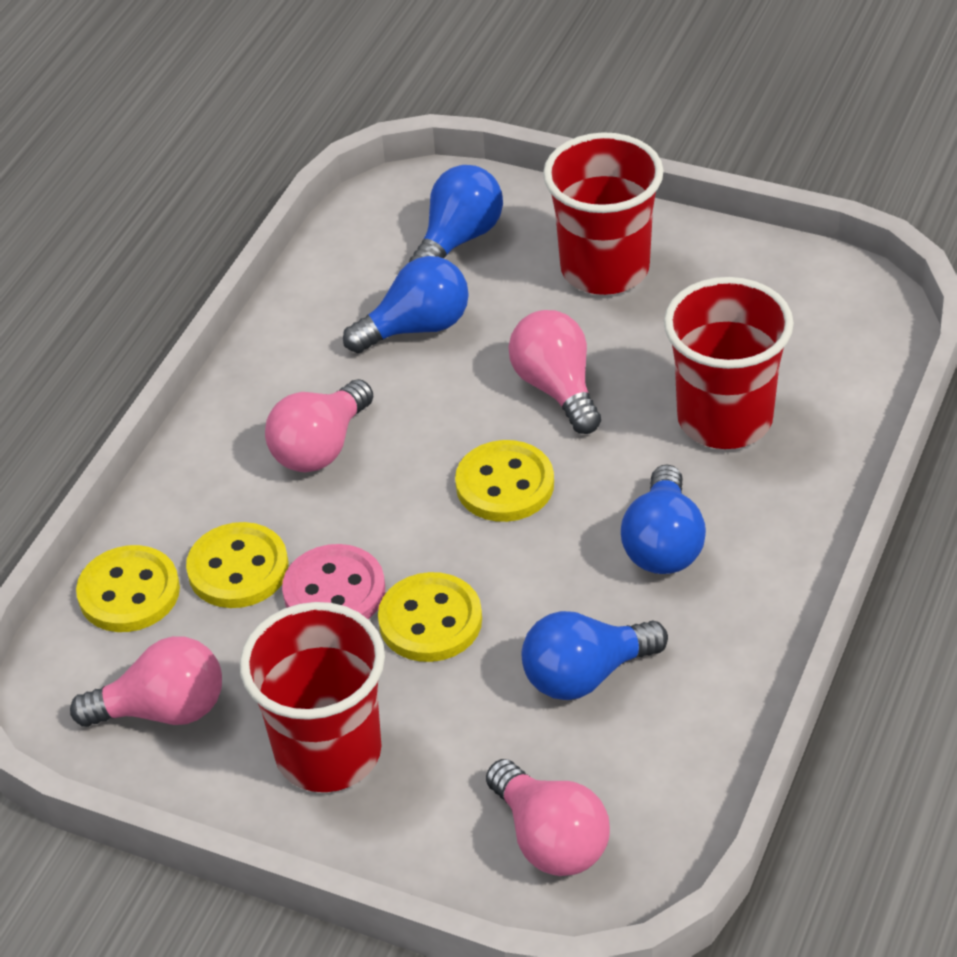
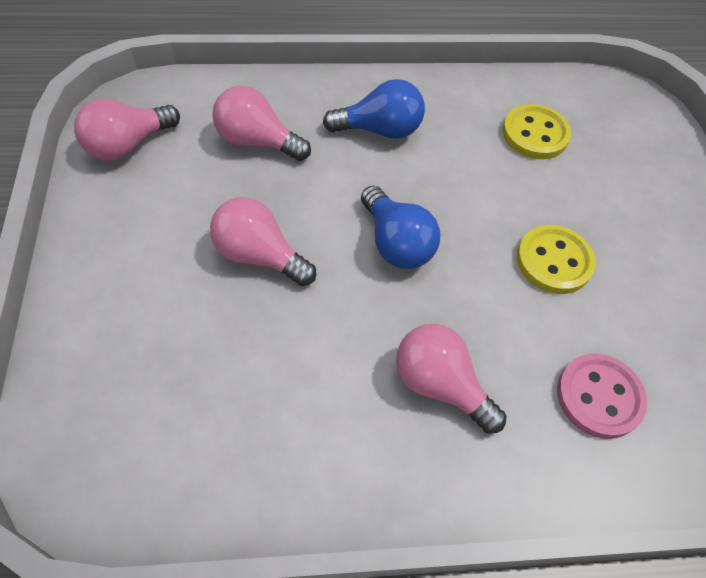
blue light bulb: 4 -> 2
red cup: 3 -> 0
yellow button: 4 -> 2

